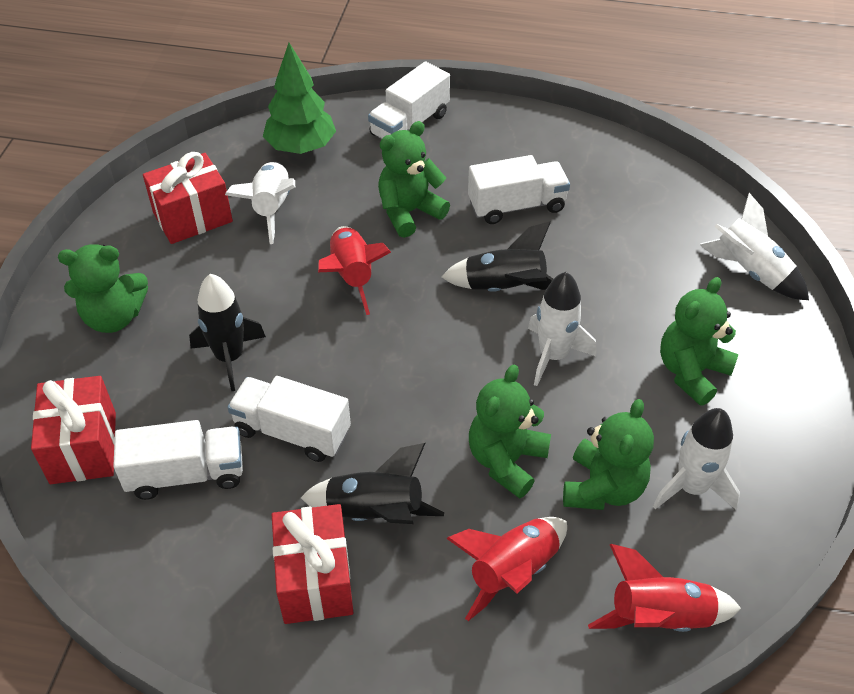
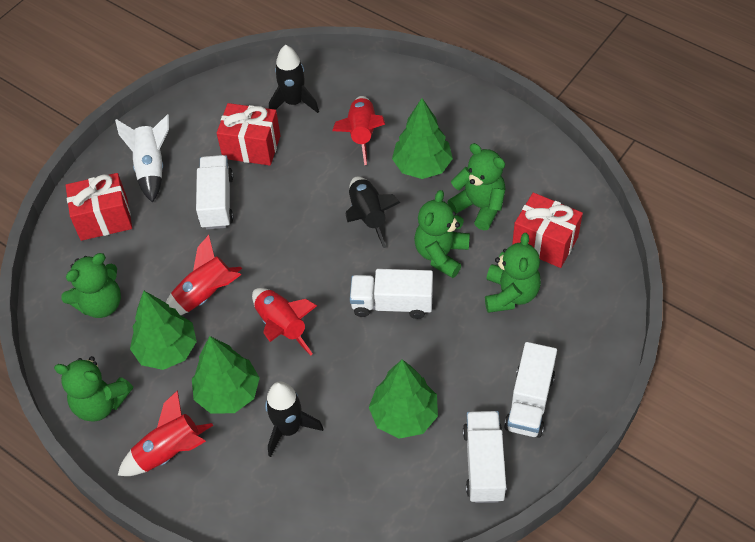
green tree: 1 -> 4
red rocket: 3 -> 4
white rocket: 4 -> 1

